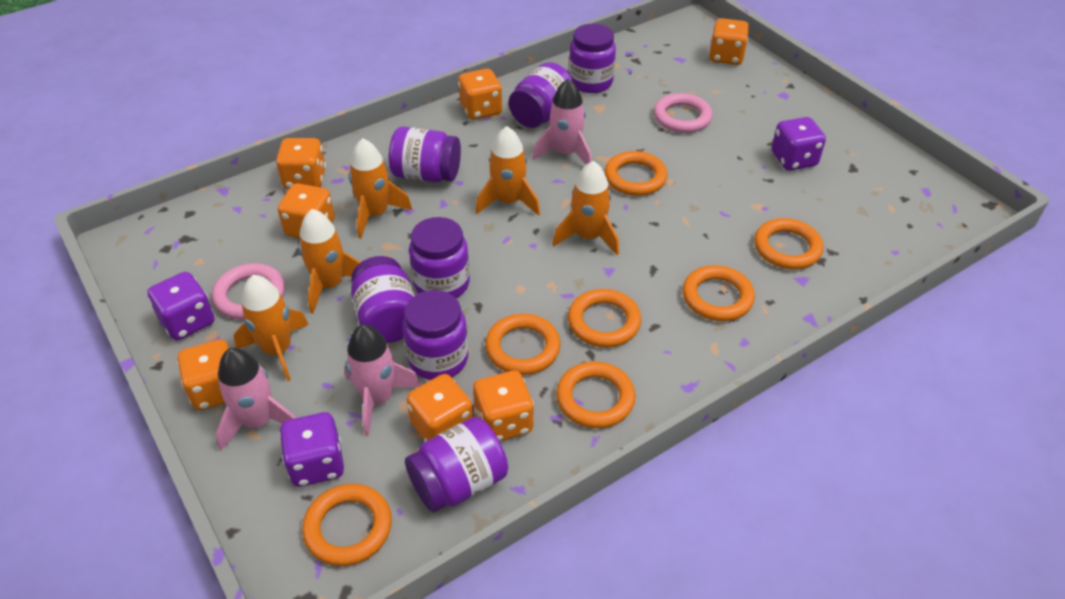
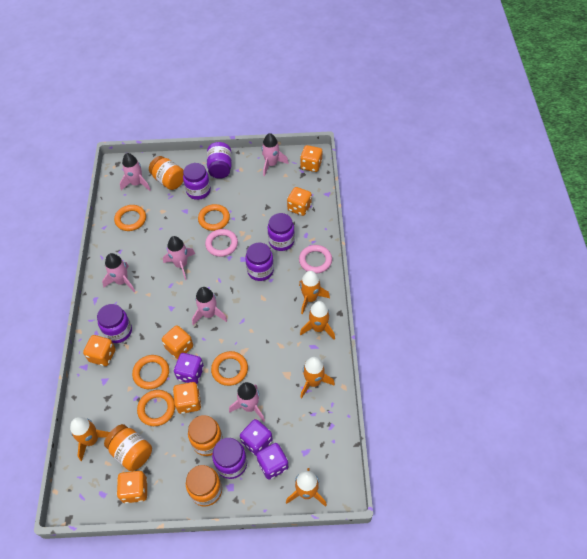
orange dice: 7 -> 6
orange jar: 0 -> 4
orange ring: 7 -> 5
pink rocket: 3 -> 6
purple jar: 7 -> 6

